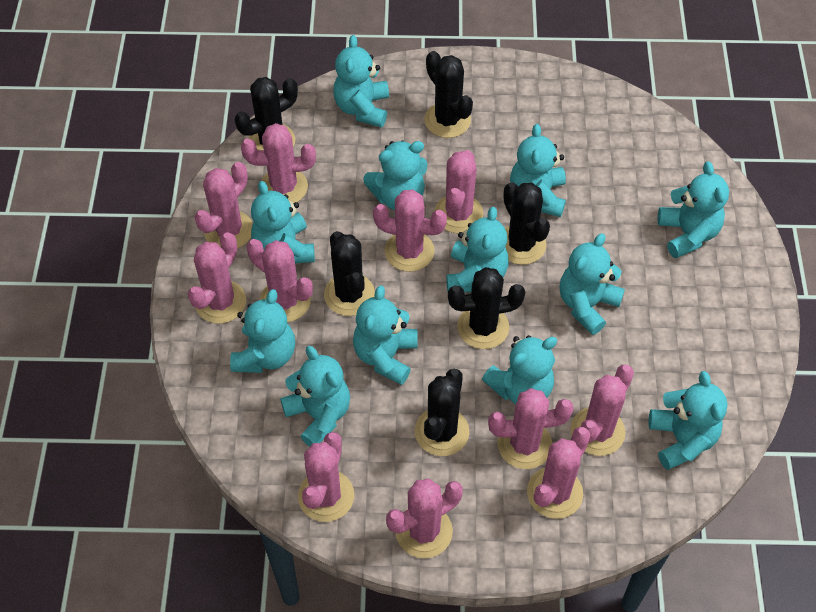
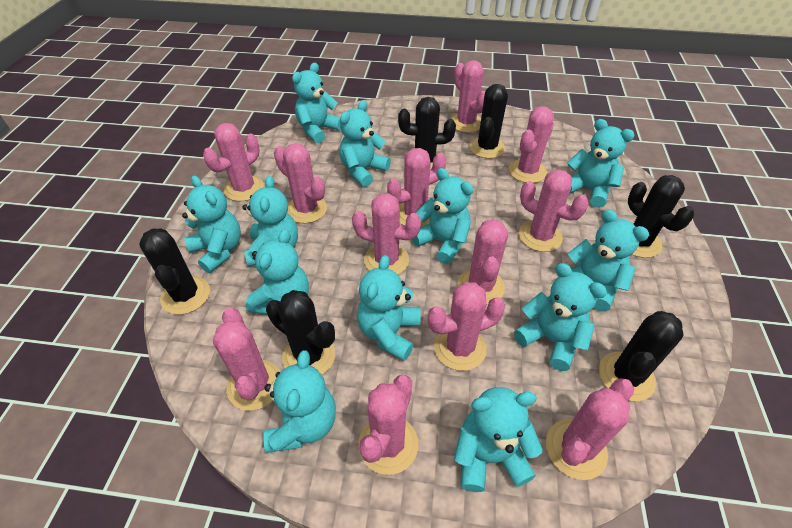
pink cactus: 11 -> 12

